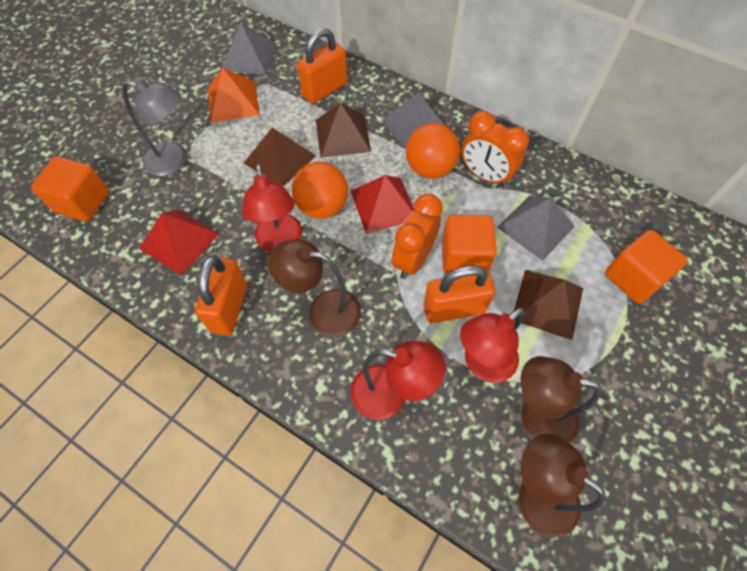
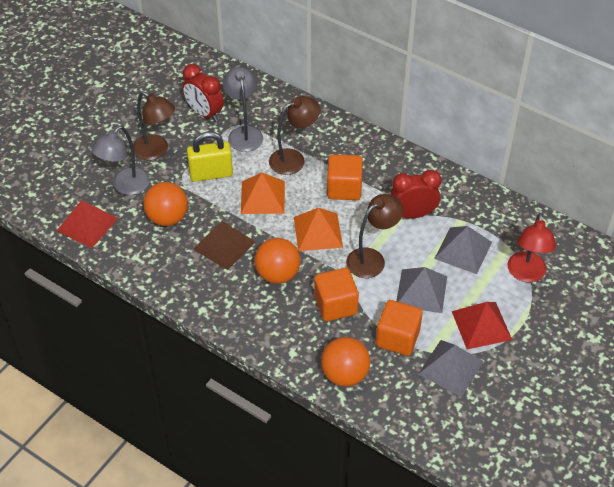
brown pyramid: 3 -> 1
grey lamp: 1 -> 2
orange ball: 2 -> 3
orange clock: 2 -> 0
orange padlock: 3 -> 0
orange pyramid: 1 -> 2
red clock: 0 -> 2
red lamp: 3 -> 1
yellow padlock: 0 -> 1

